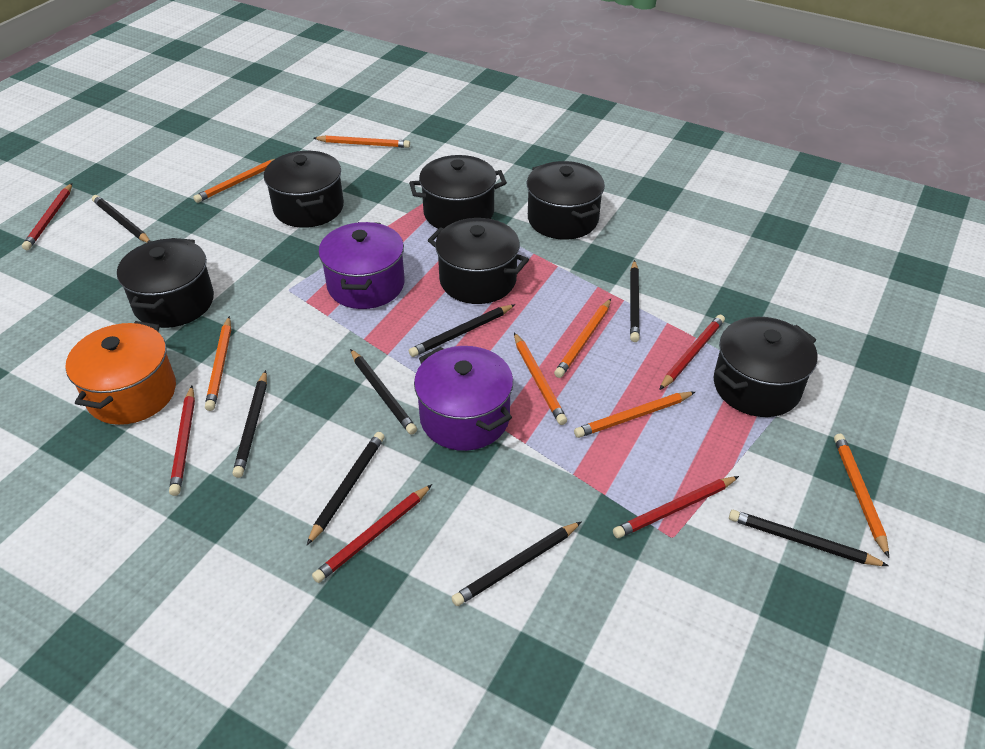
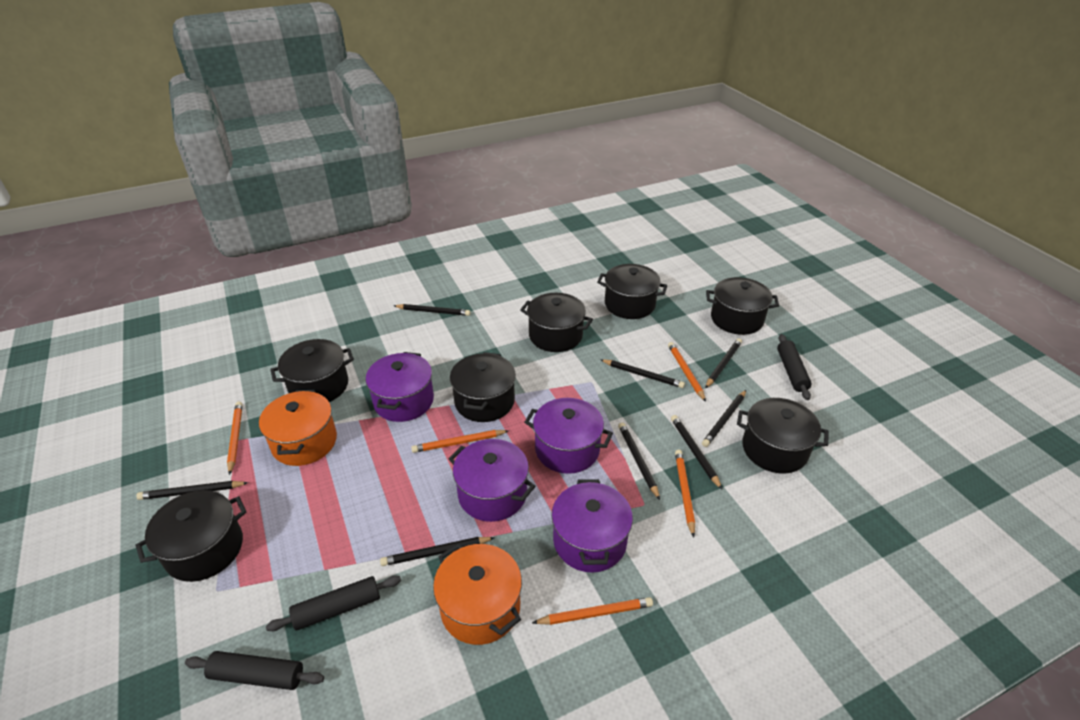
black pot: 6 -> 7
black rolling pin: 0 -> 3
orange pencil: 7 -> 5
orange pot: 1 -> 2
purple pot: 2 -> 4
red pencil: 5 -> 0

